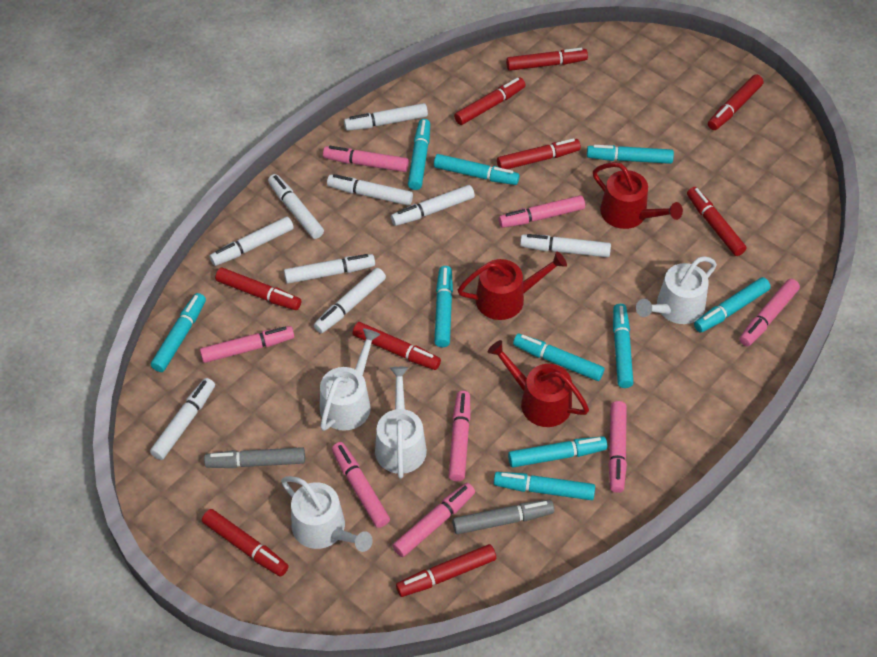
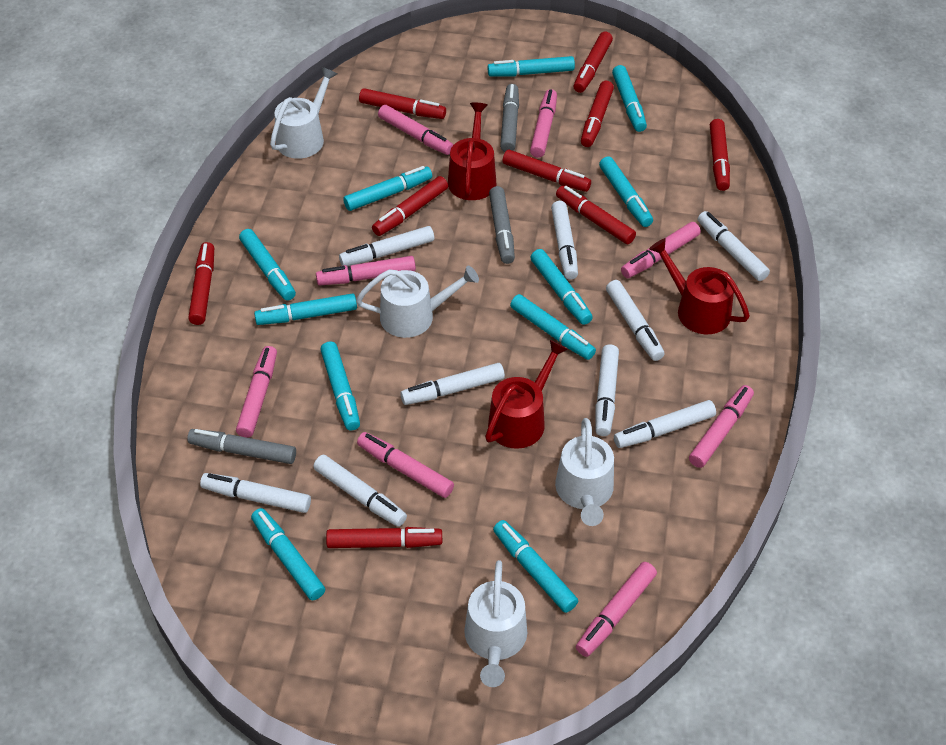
grey marker: 2 -> 3
turquoise marker: 10 -> 11

